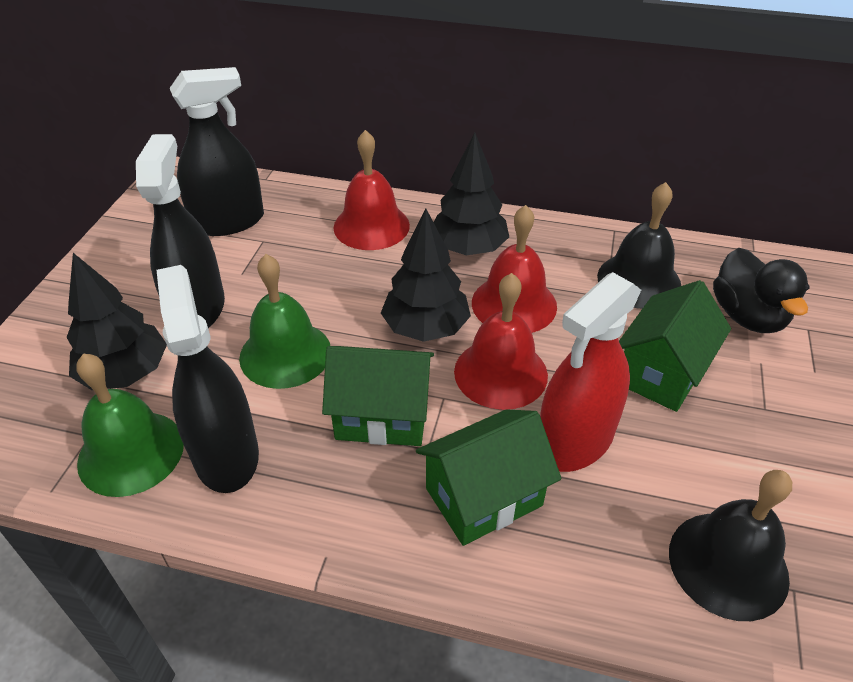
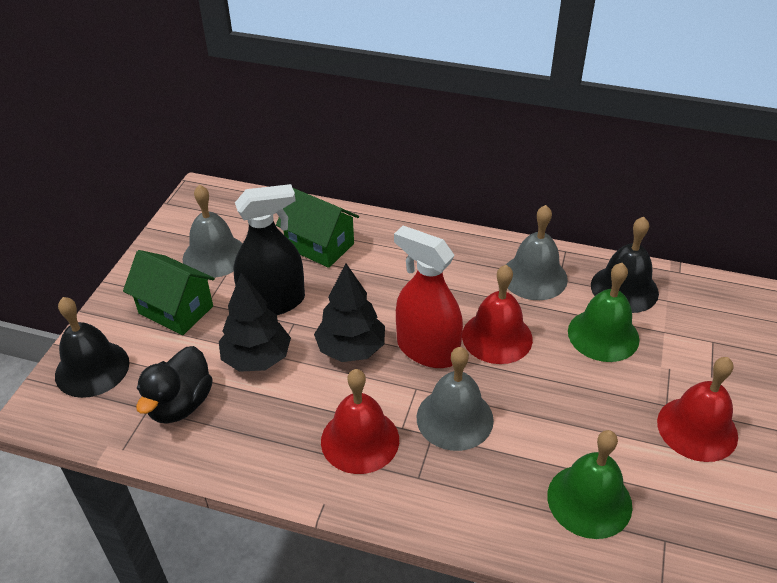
black spray bottle: 3 -> 1
black tree: 3 -> 2
green house: 3 -> 2
grey bell: 0 -> 3

